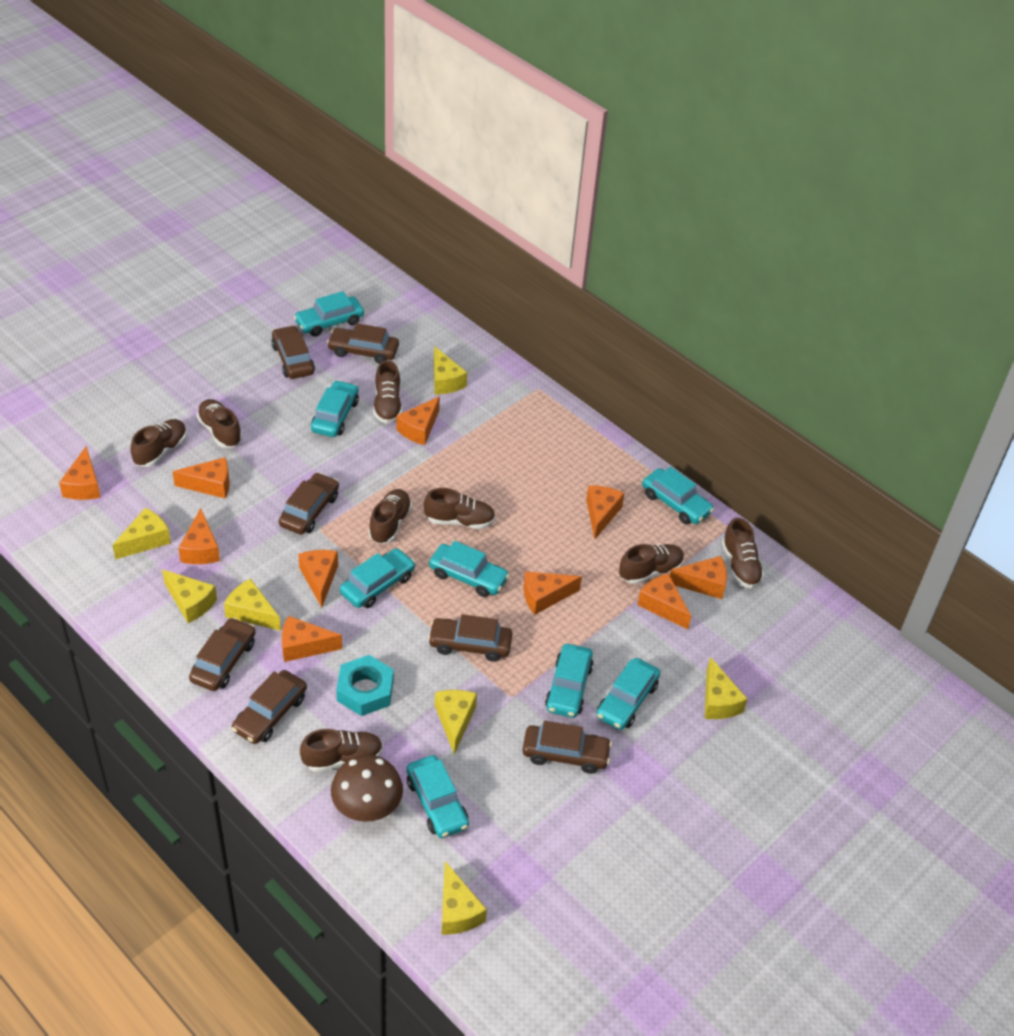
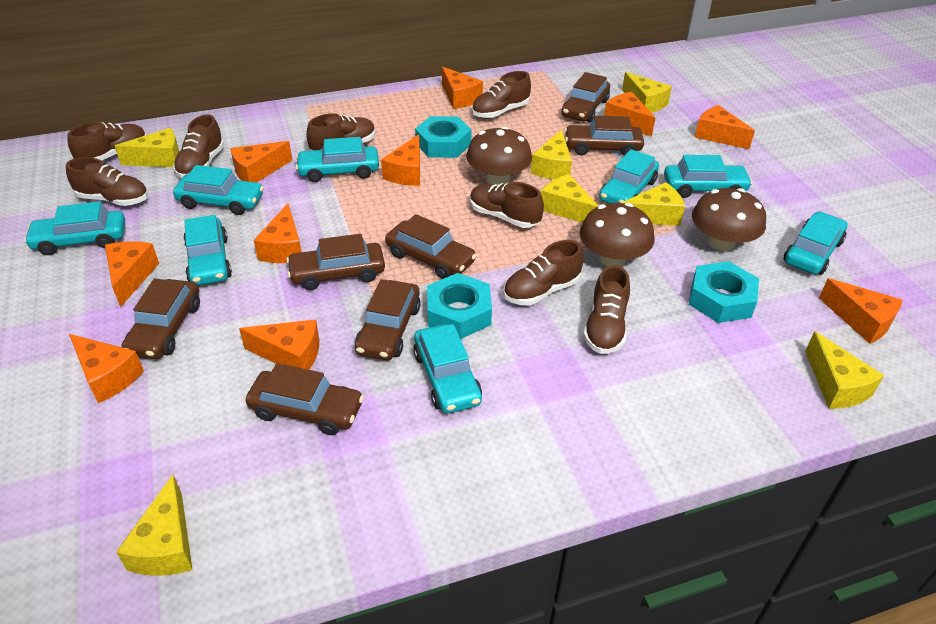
brown mushroom: 1 -> 3
turquoise nut: 1 -> 3

